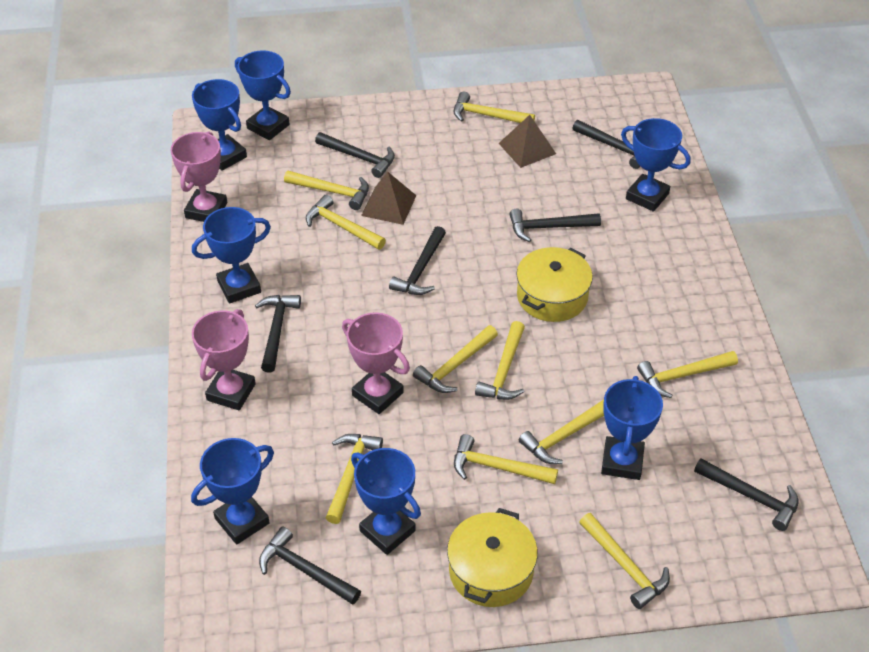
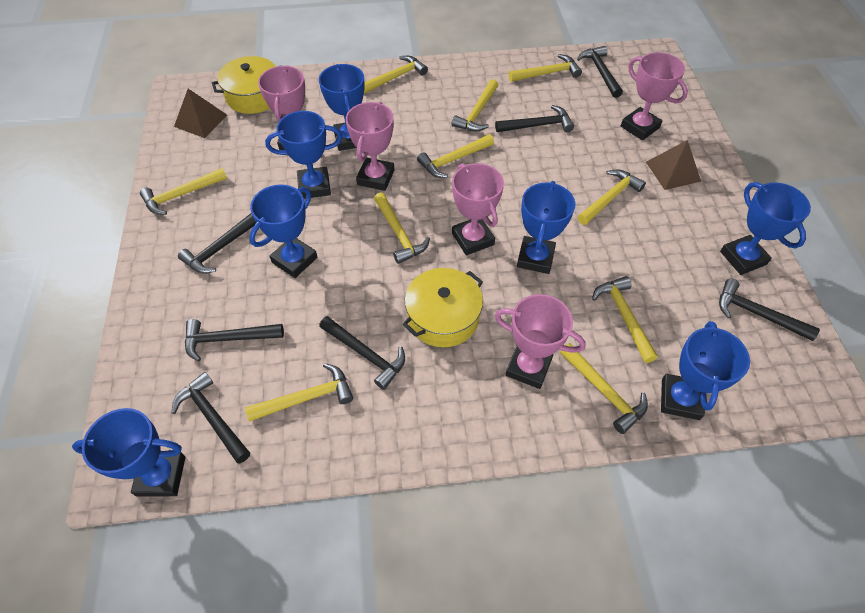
pink trophy: 3 -> 5

